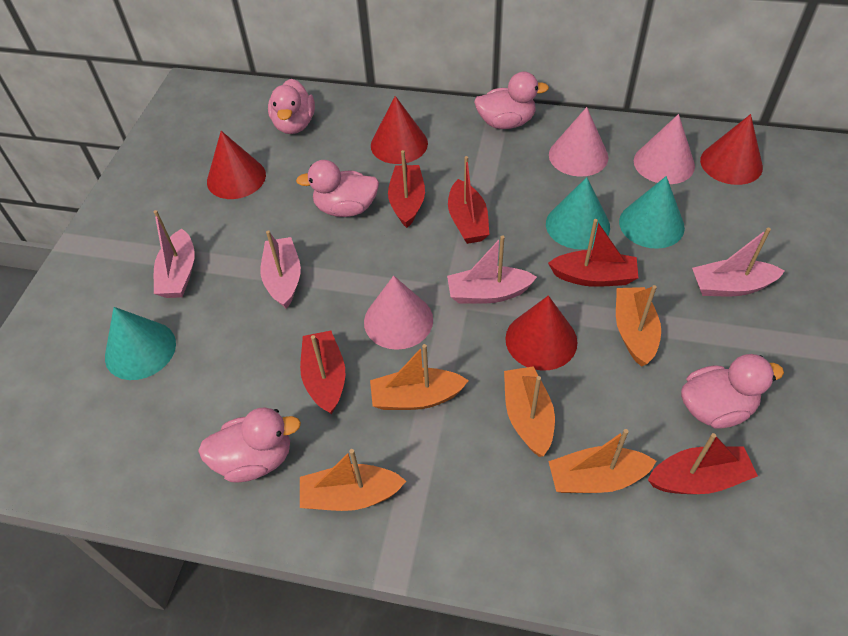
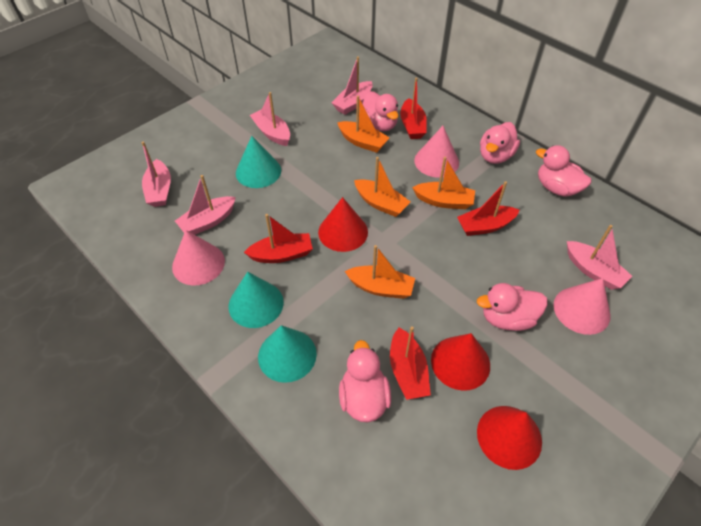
orange boat: 5 -> 4
pink boat: 4 -> 5
red boat: 5 -> 4
red cone: 4 -> 3

